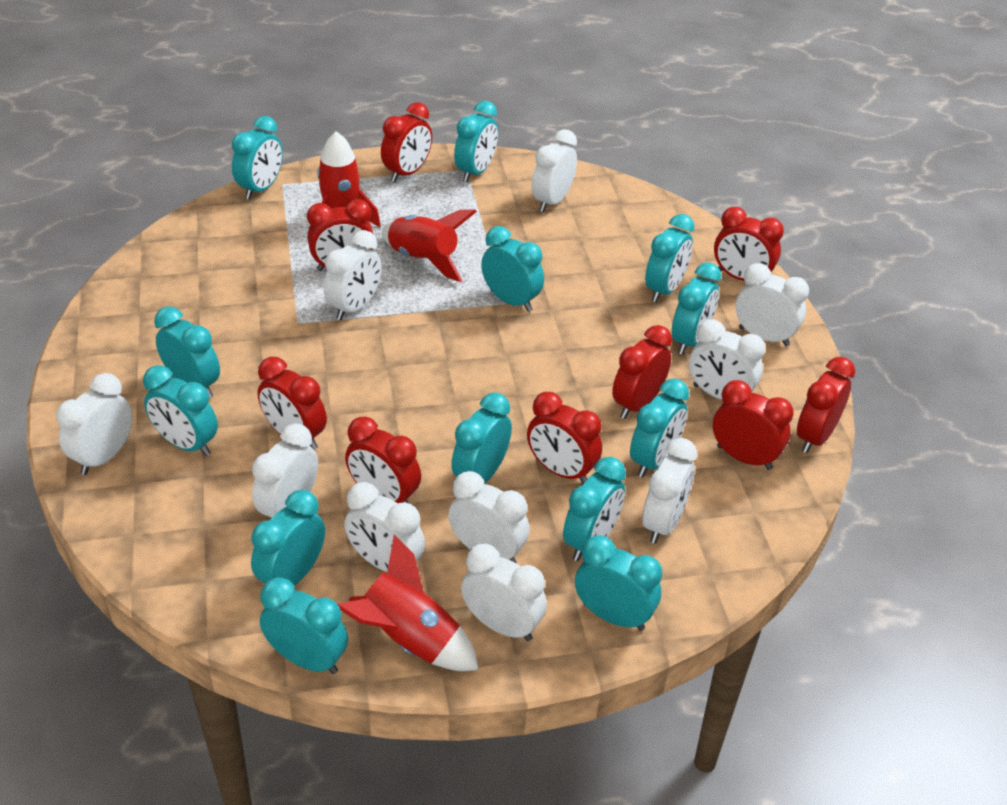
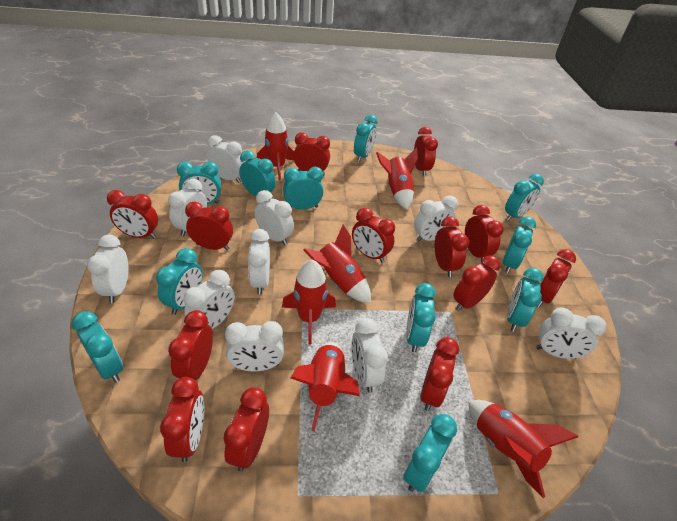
red clock: 9 -> 13
red rocket: 3 -> 6
turquoise clock: 13 -> 11

